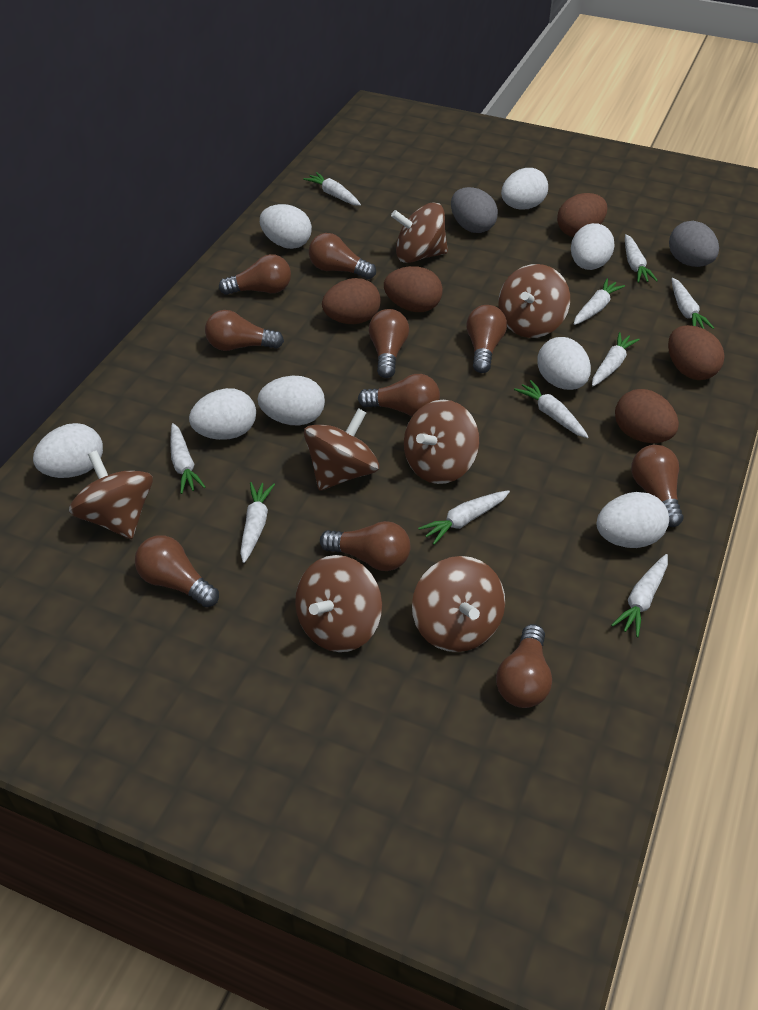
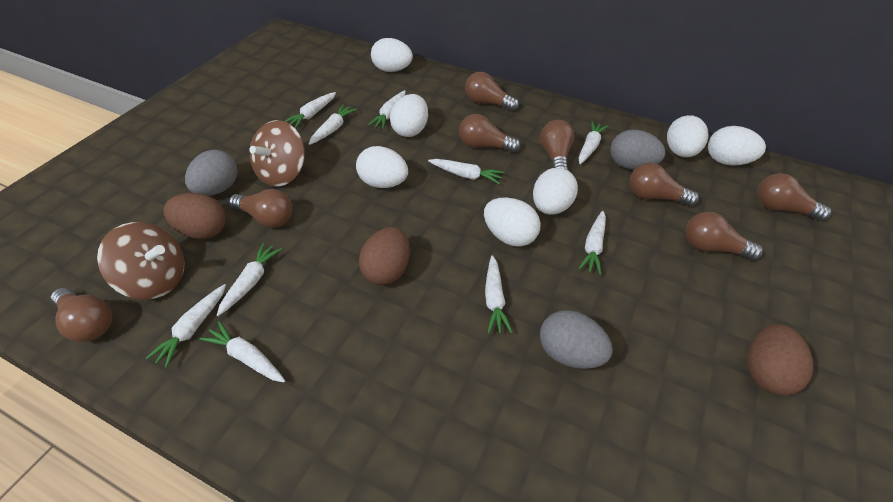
brown egg: 5 -> 3
brown light bulb: 10 -> 8
brown spinning top: 7 -> 2
grey egg: 2 -> 3
white egg: 8 -> 7

